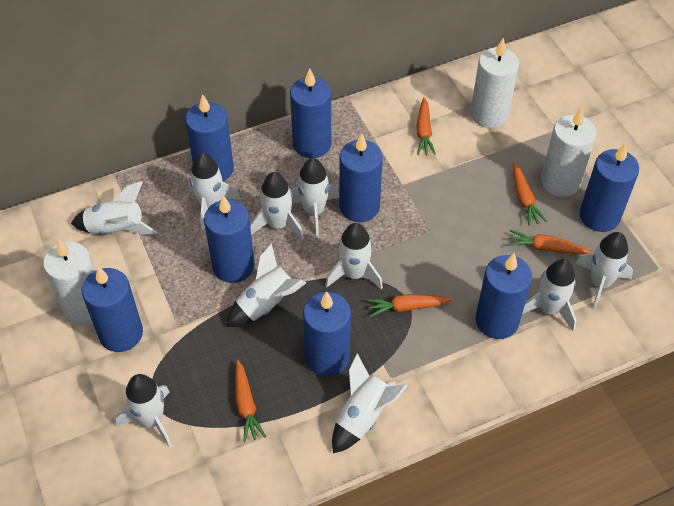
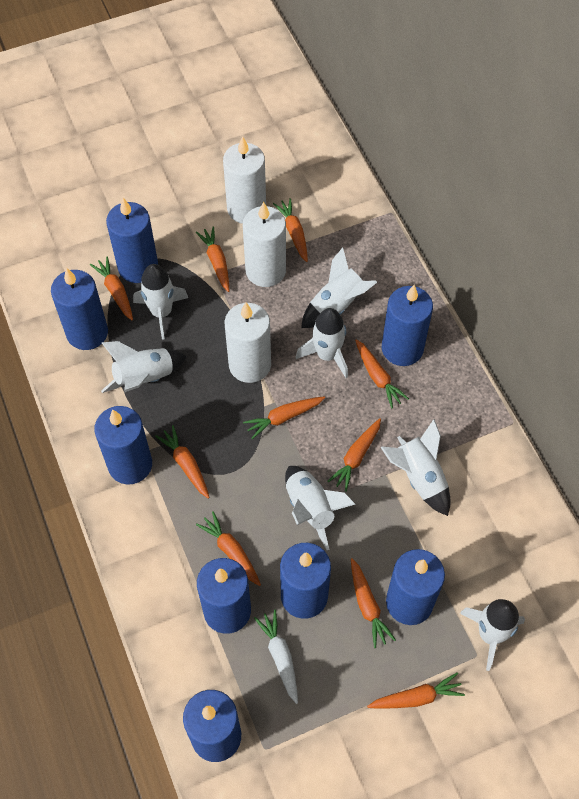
orange carrot: 5 -> 10
white carrot: 0 -> 1
white rocket: 10 -> 7

